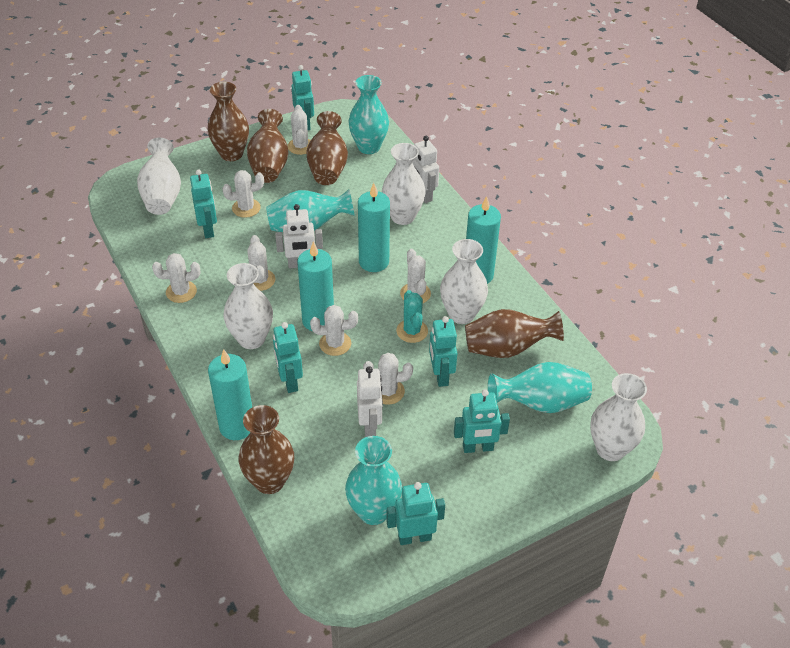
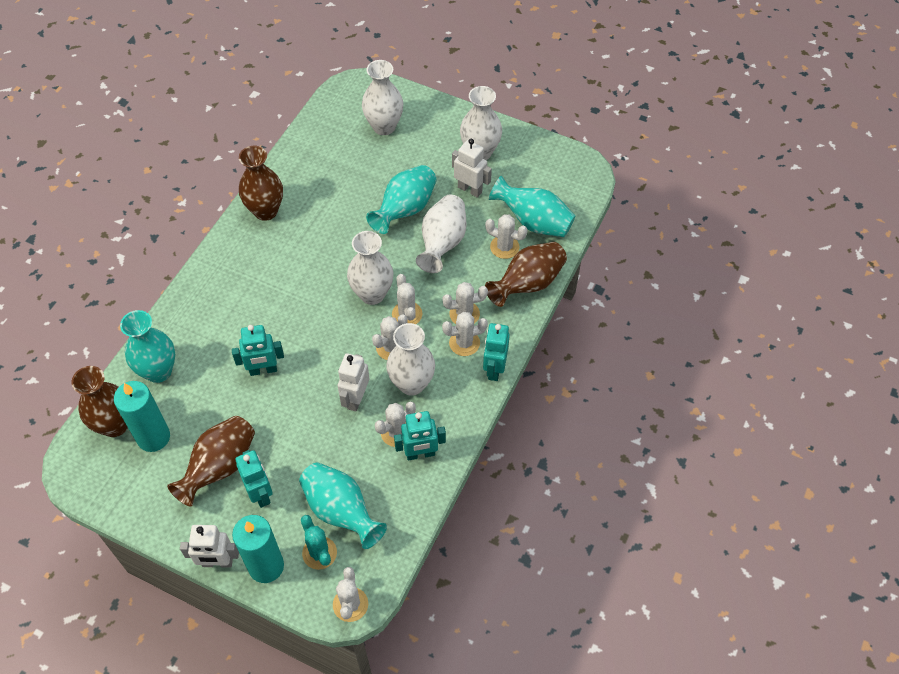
brown vase: 5 -> 4
turquoise candle: 4 -> 2
turquoise robot: 6 -> 4

